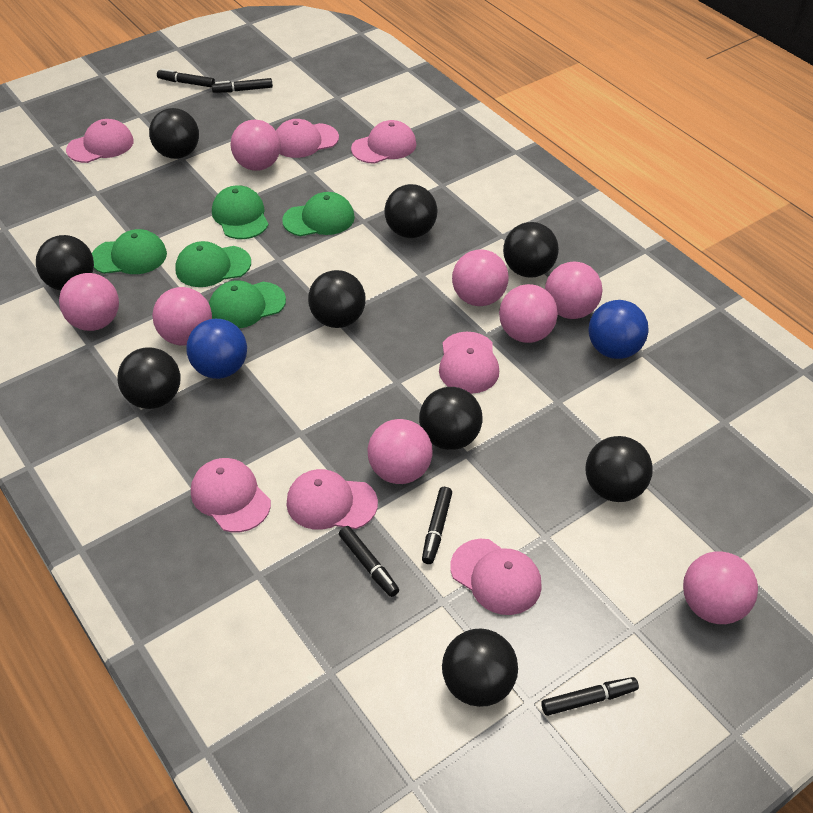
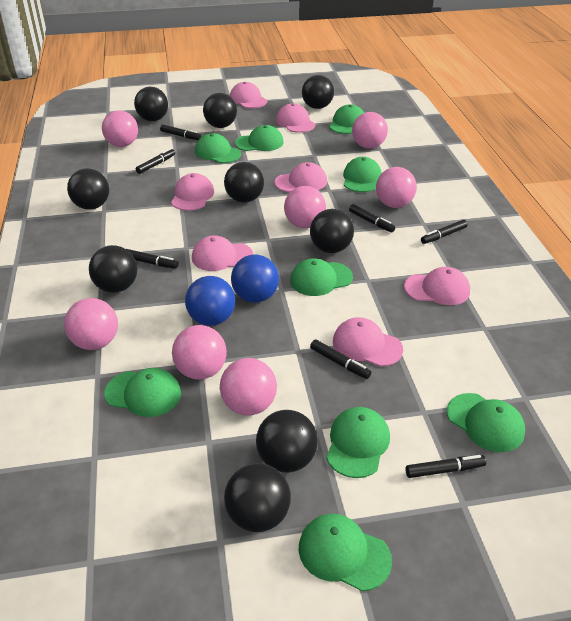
black marker: 5 -> 7
green cap: 5 -> 9
pink ball: 8 -> 7

